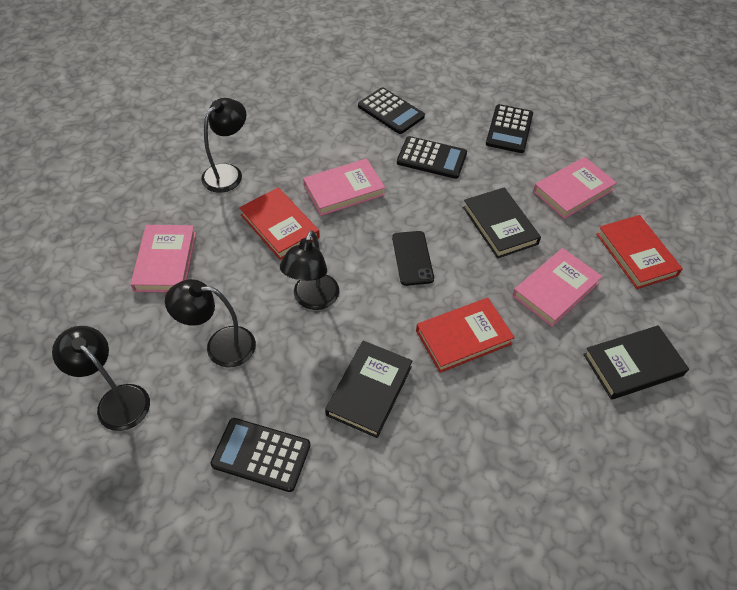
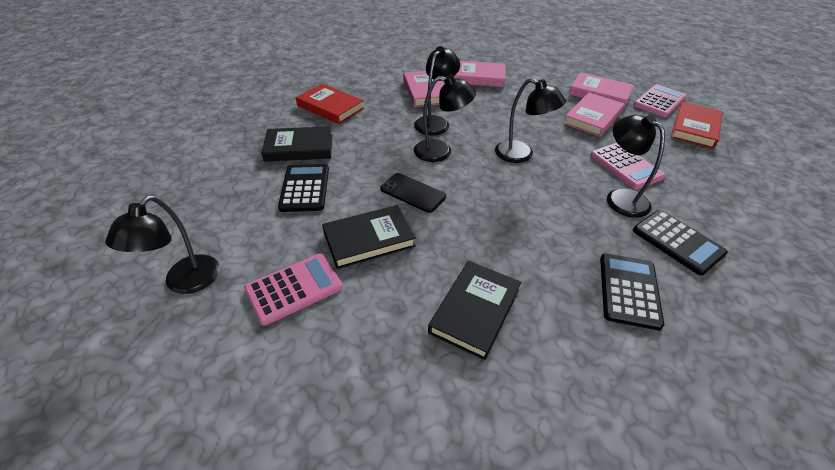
black calculator: 4 -> 3
black lamp: 4 -> 5
pink calculator: 0 -> 3
red book: 3 -> 2

